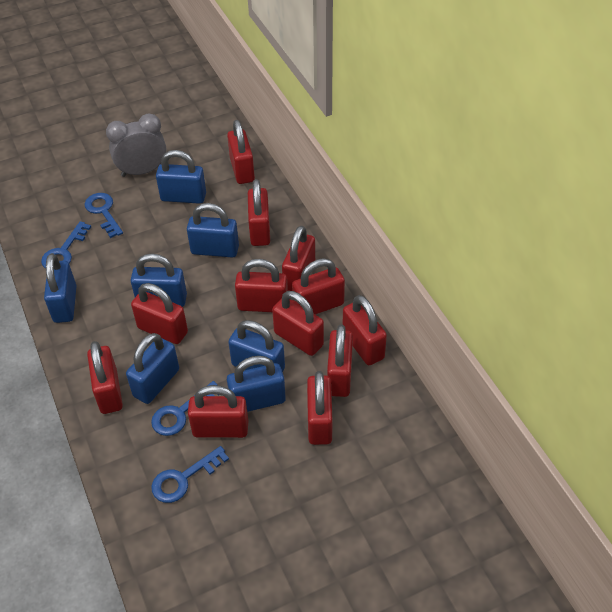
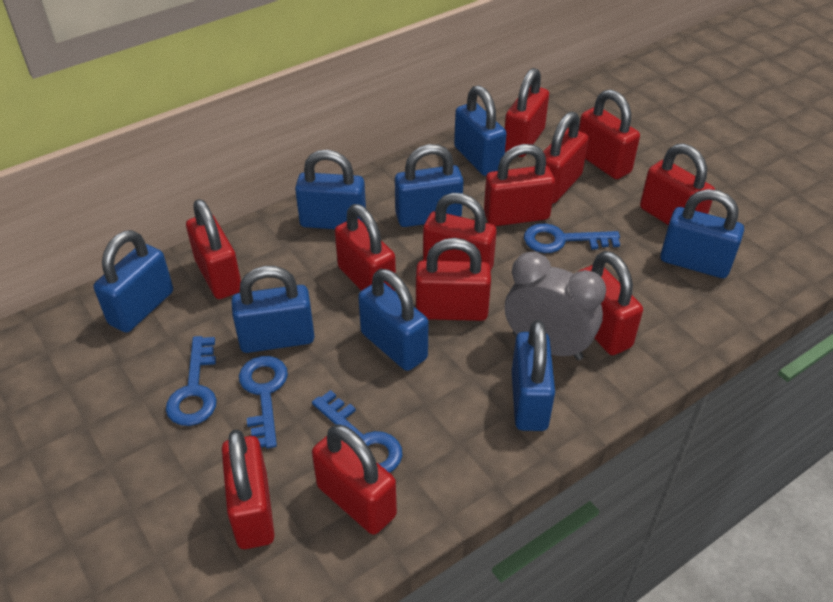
blue padlock: 7 -> 8

